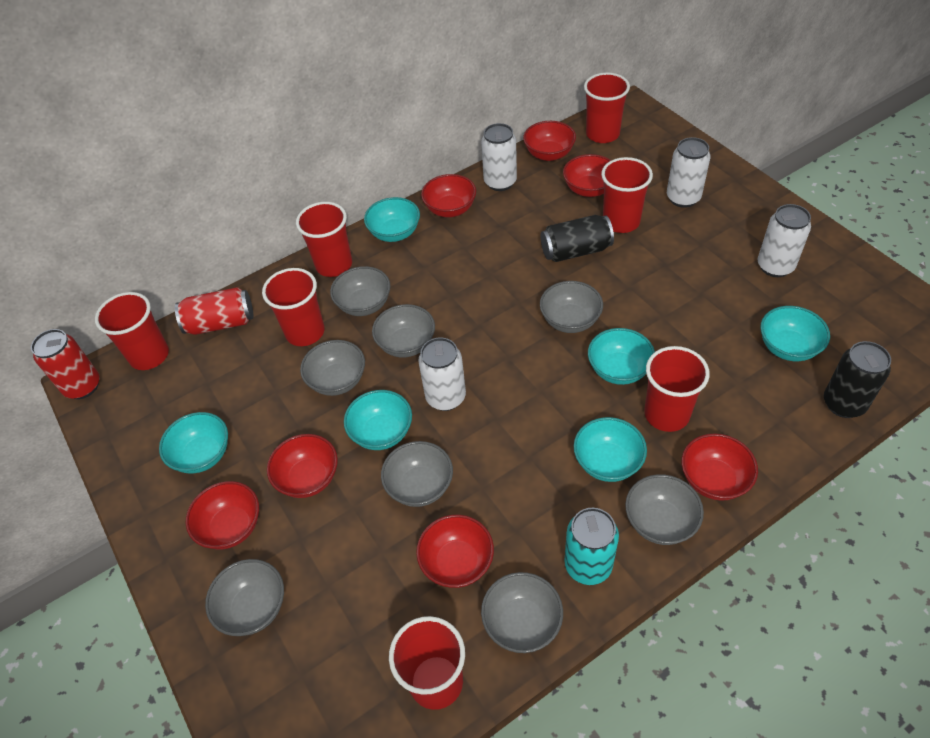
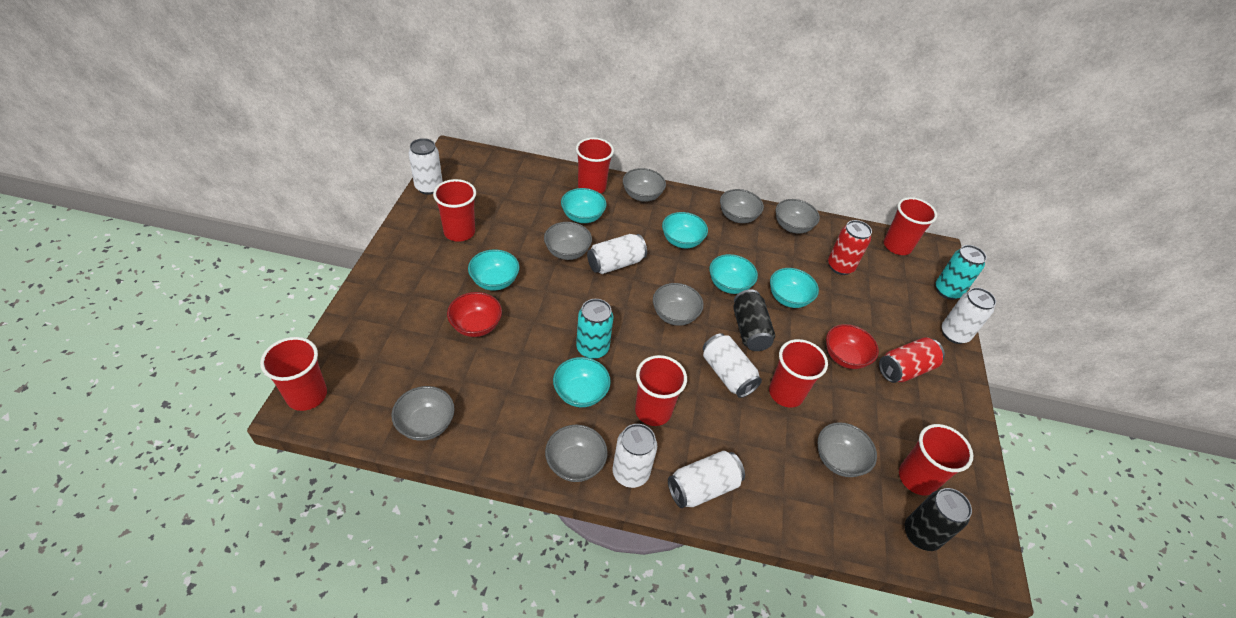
red bowl: 7 -> 2
turquoise can: 1 -> 2
white can: 4 -> 6

